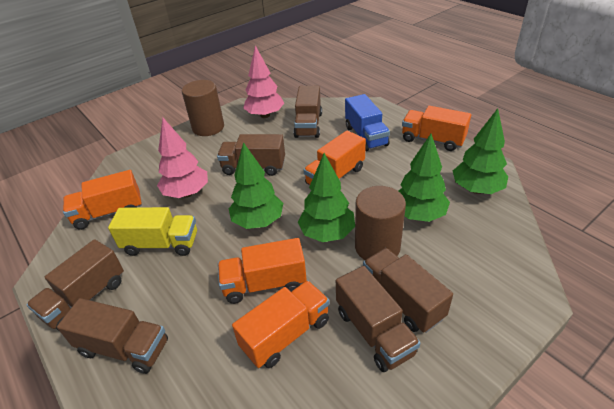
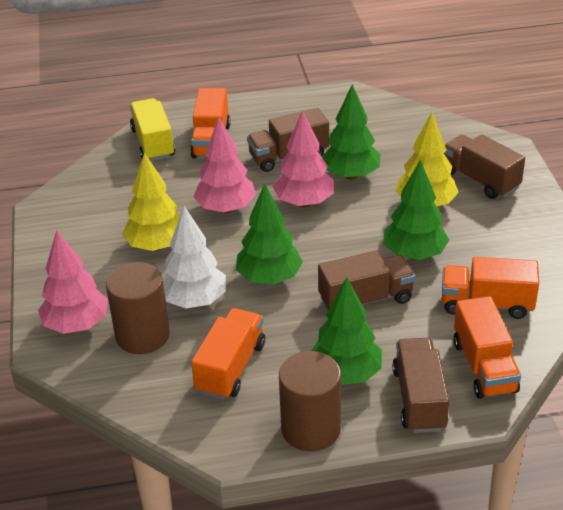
blue truck: 1 -> 0
brown truck: 6 -> 4
orange truck: 5 -> 4
pink tree: 2 -> 3
white tree: 0 -> 1
yellow tree: 0 -> 2

